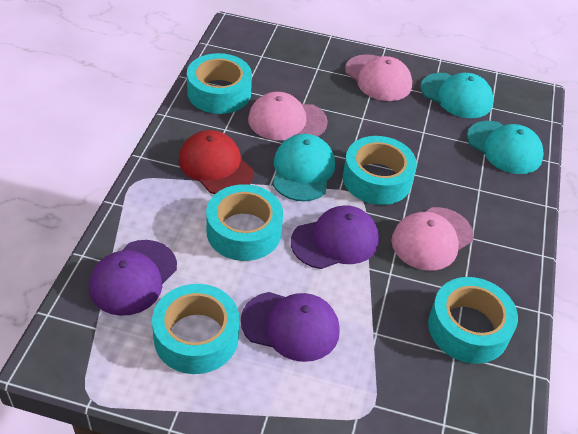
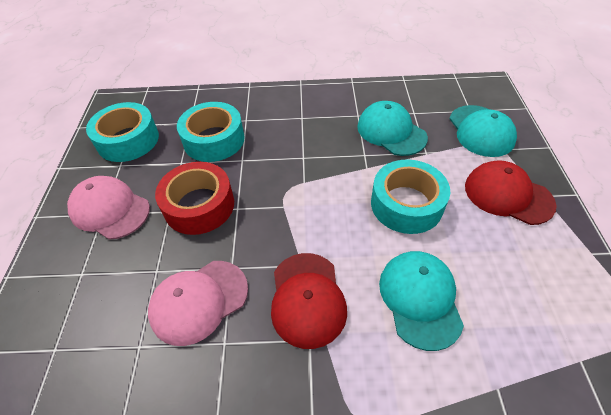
pink cap: 3 -> 2
purple cap: 3 -> 0
red cap: 1 -> 2
red tape: 0 -> 1
turquoise tape: 5 -> 3

